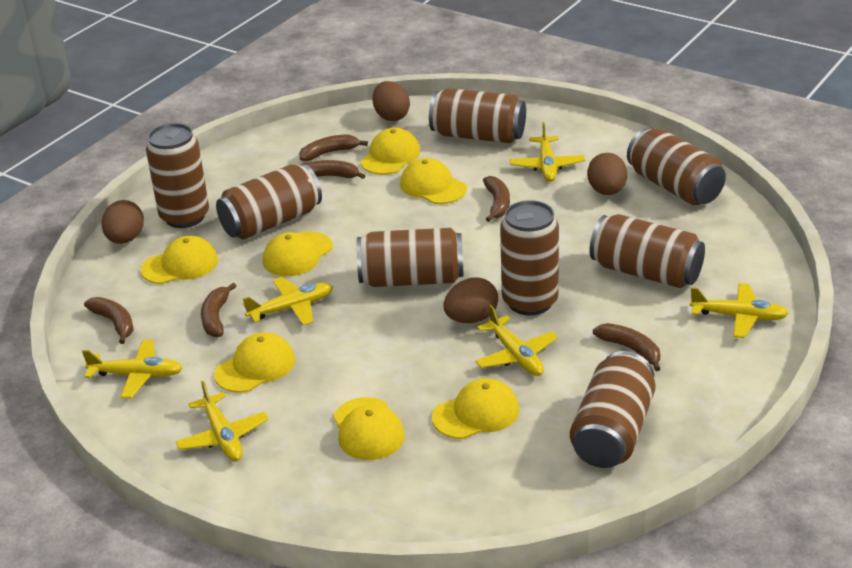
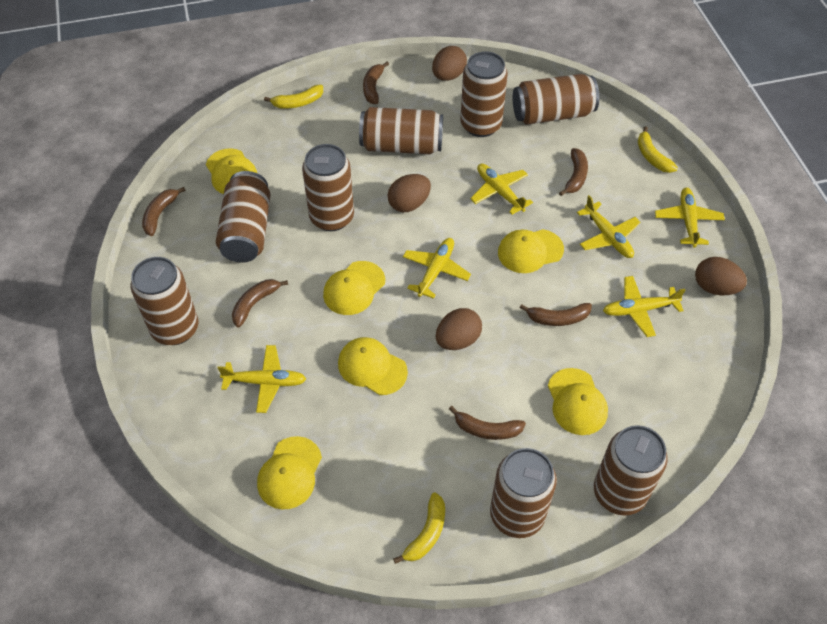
yellow banana: 0 -> 3
yellow cap: 7 -> 6

